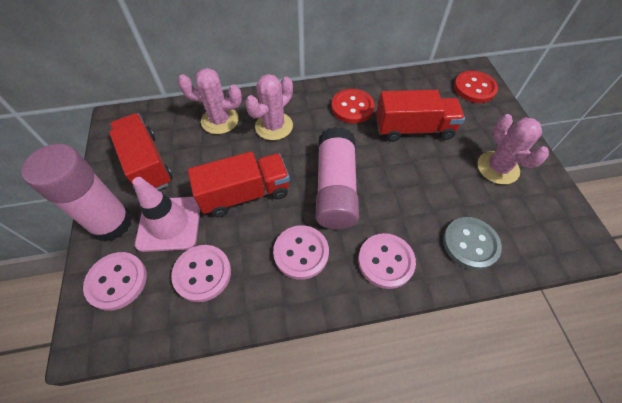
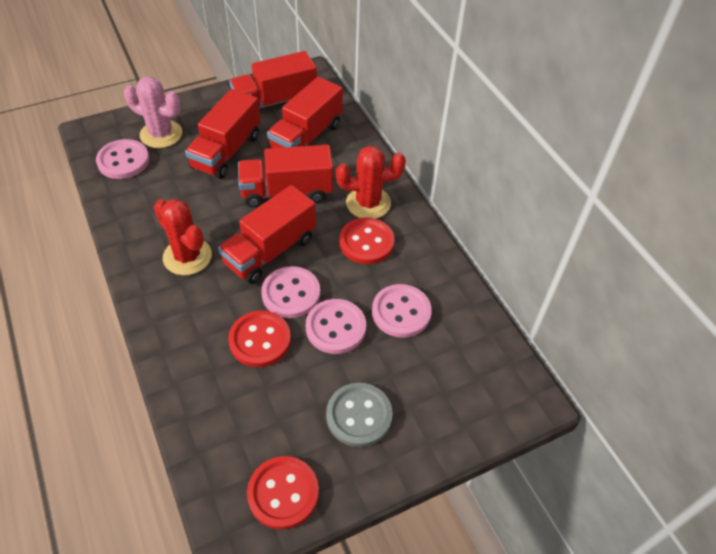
pink cactus: 3 -> 1
pink glue stick: 2 -> 0
pink traffic cone: 1 -> 0
red button: 2 -> 3
red cactus: 0 -> 2
red truck: 3 -> 5

